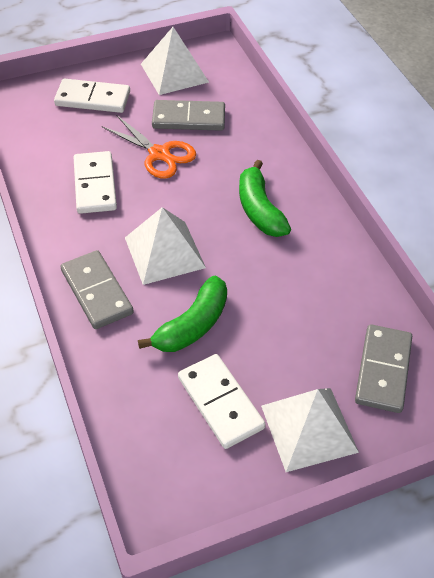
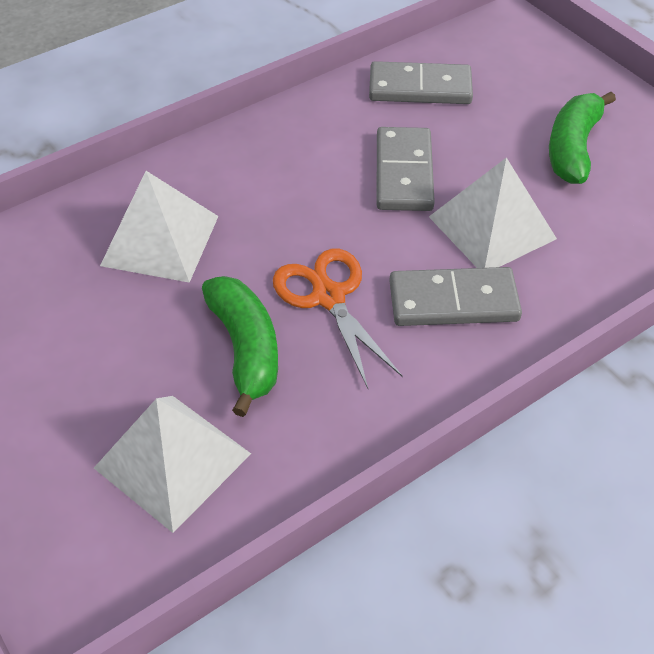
white domino: 3 -> 0

